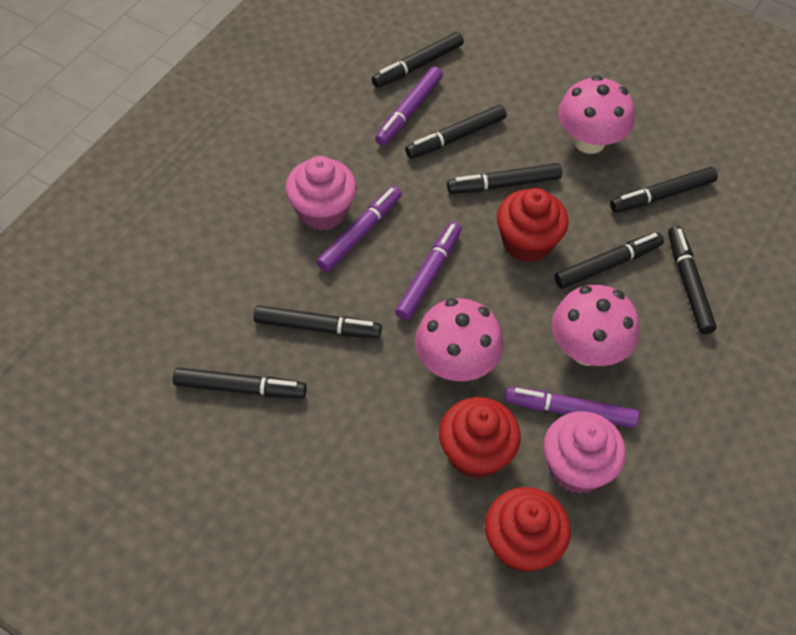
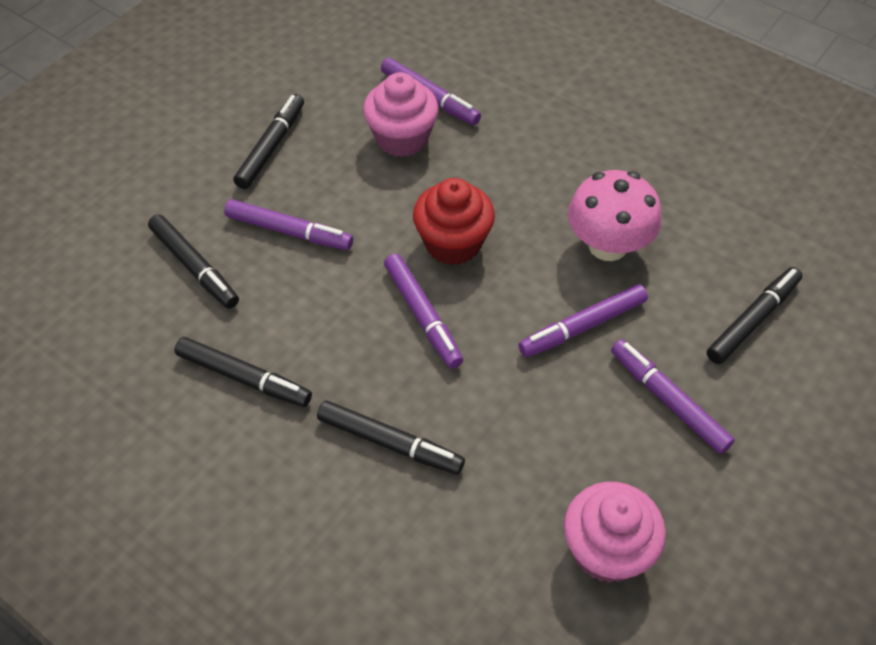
black marker: 8 -> 5
pink mushroom: 3 -> 1
purple marker: 4 -> 5
red cupcake: 3 -> 1

